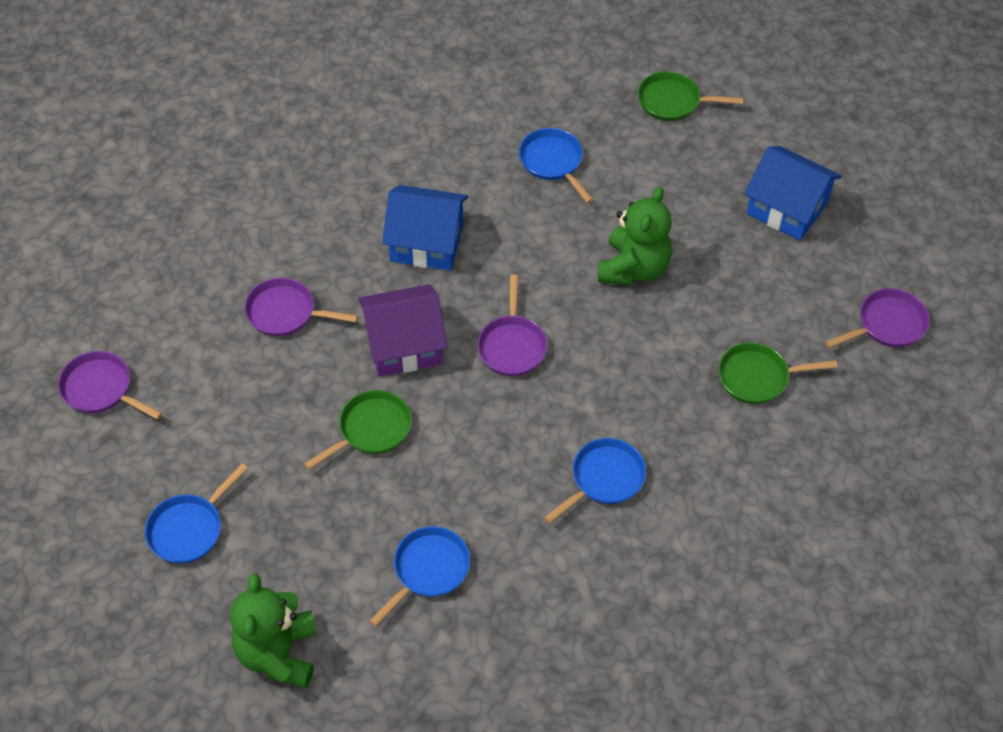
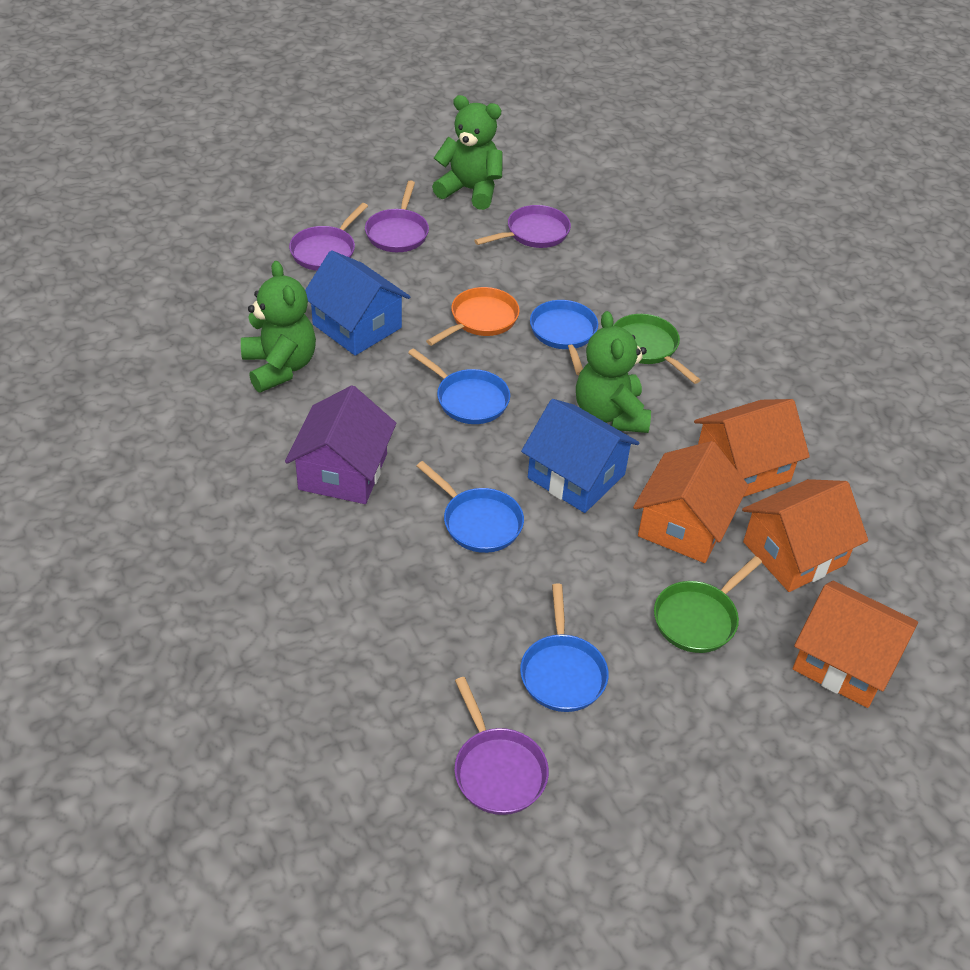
green pan: 3 -> 2
green teddy bear: 2 -> 3
orange house: 0 -> 4
orange pan: 0 -> 1

